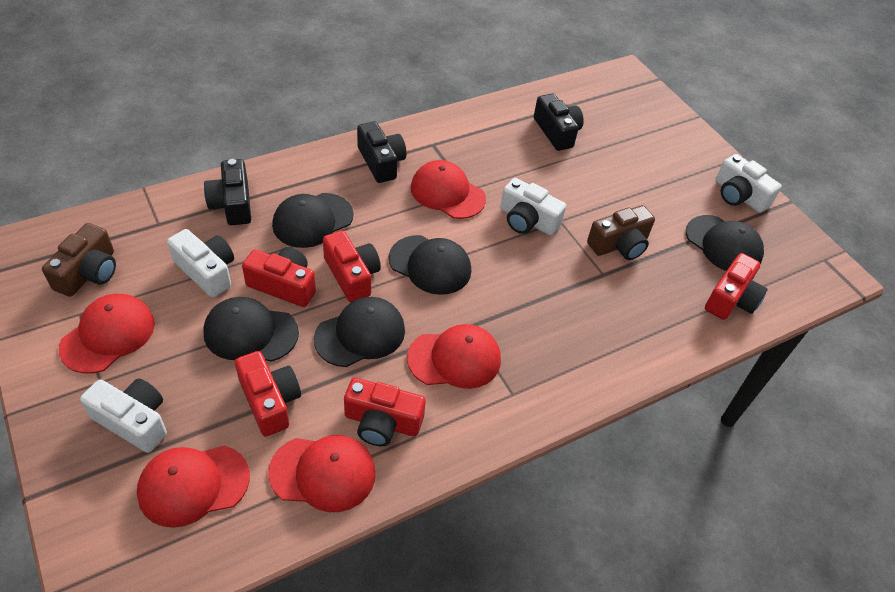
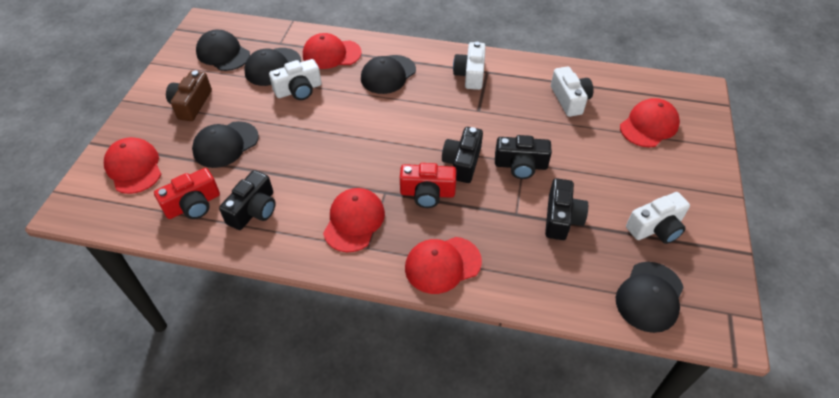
black camera: 3 -> 4
brown camera: 2 -> 1
red camera: 5 -> 2

